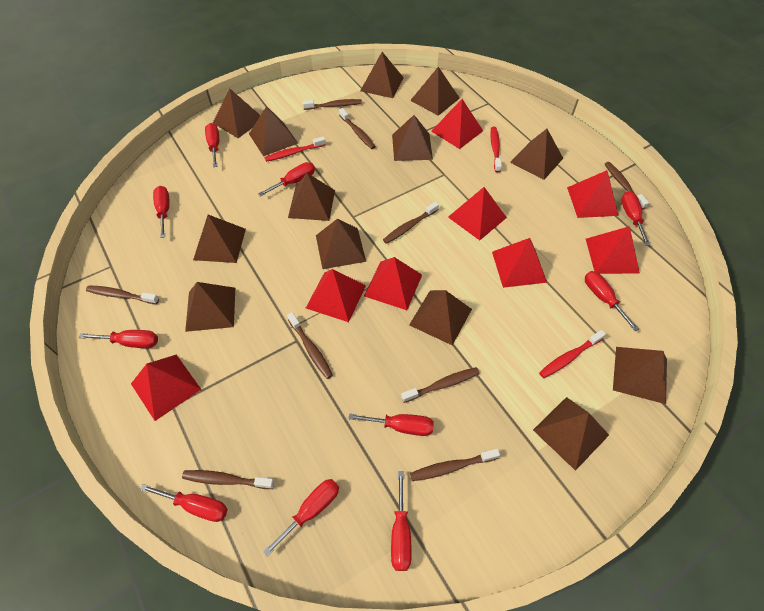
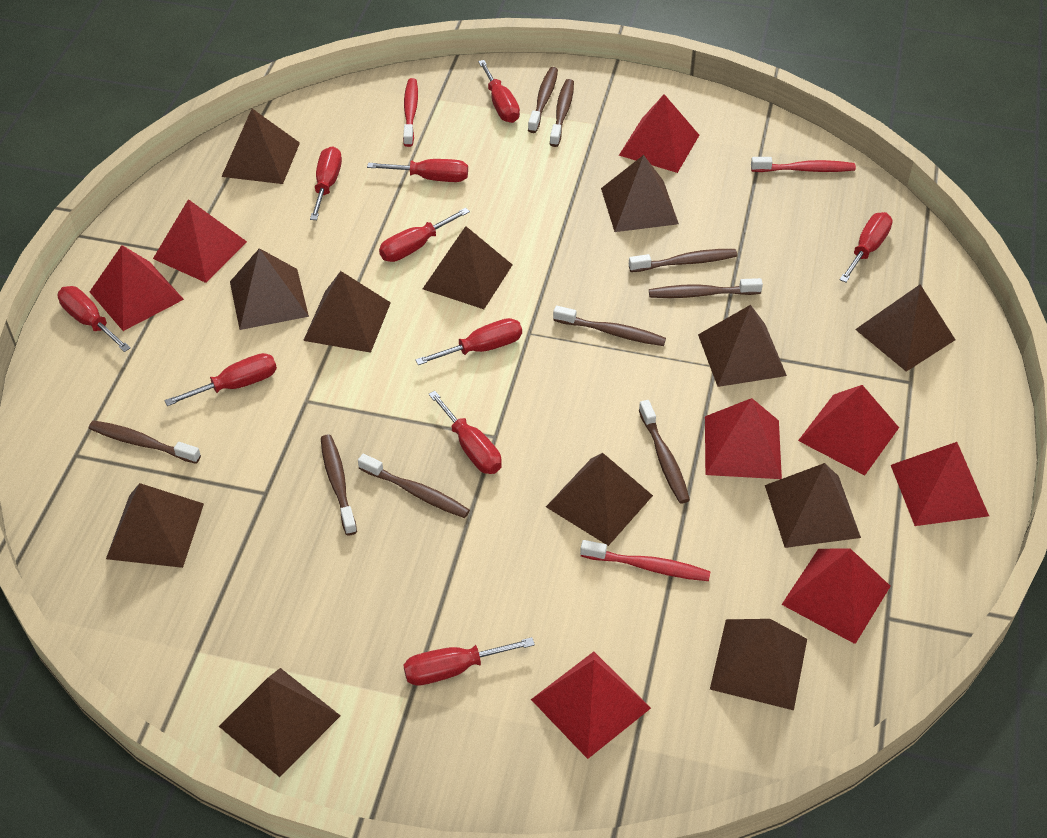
brown pyramid: 13 -> 12

